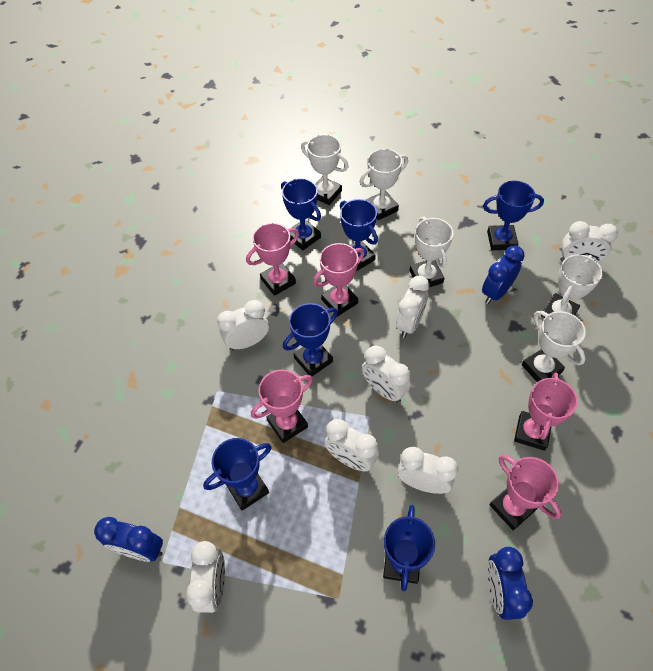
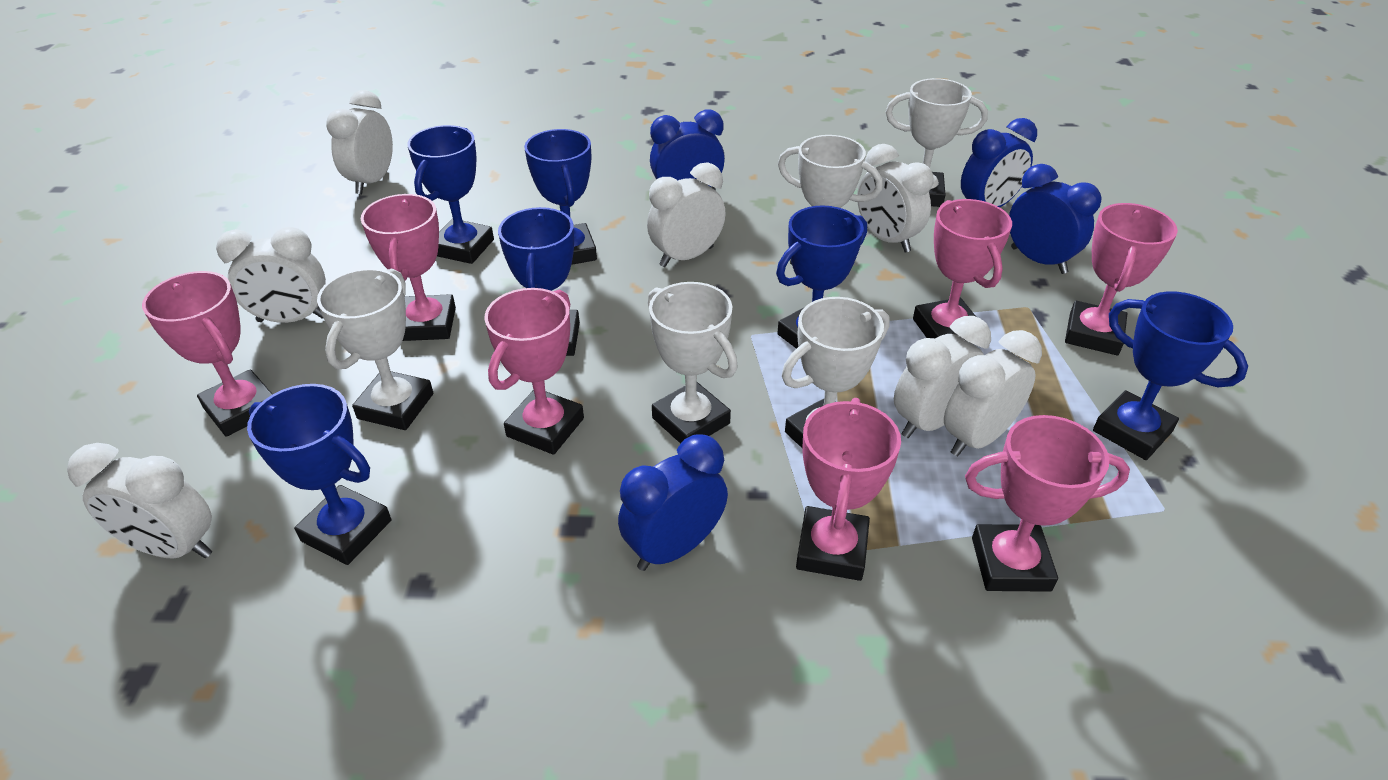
blue clock: 3 -> 4
pink trophy: 5 -> 7

